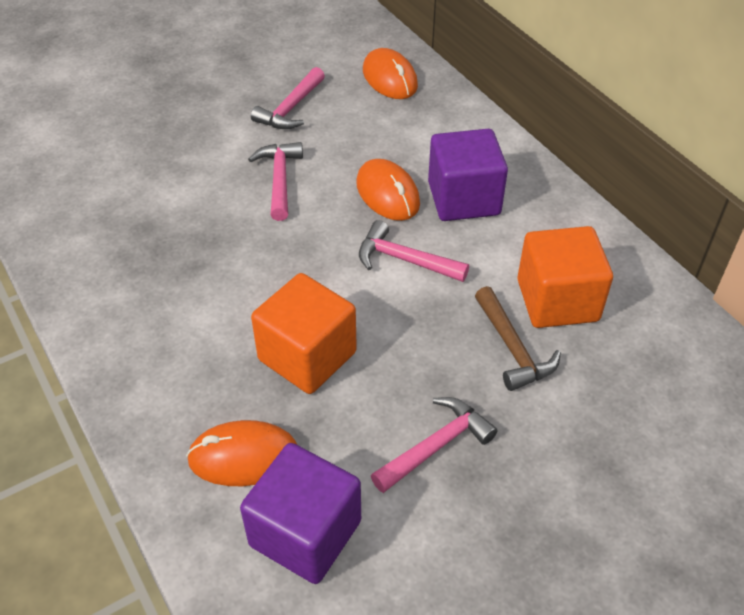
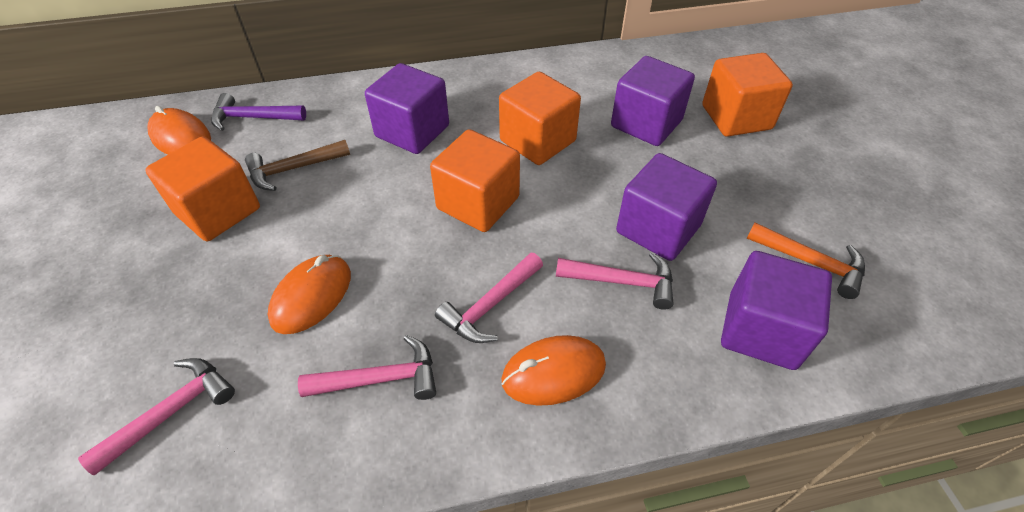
orange cube: 2 -> 4
orange hammer: 0 -> 1
purple cube: 2 -> 4
purple hammer: 0 -> 1

